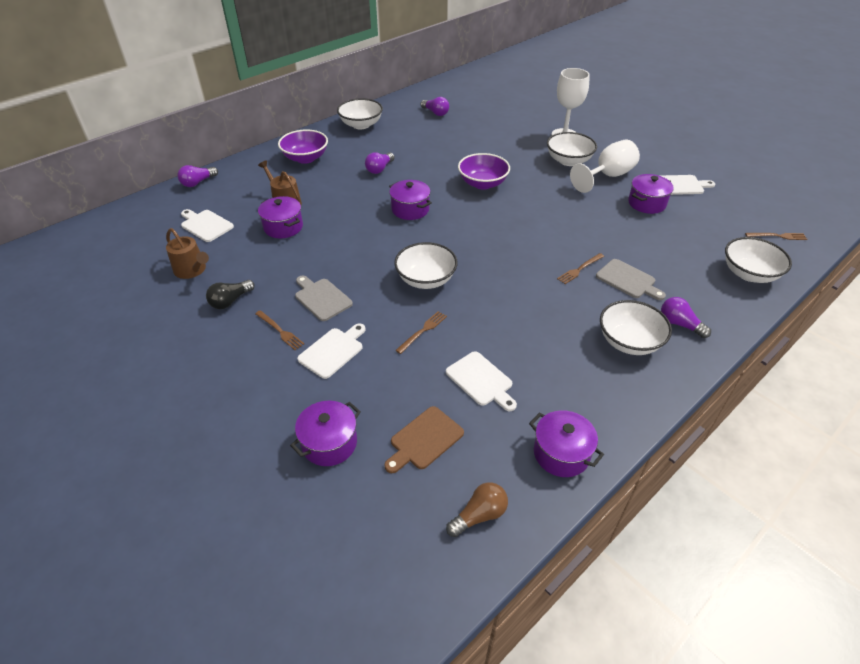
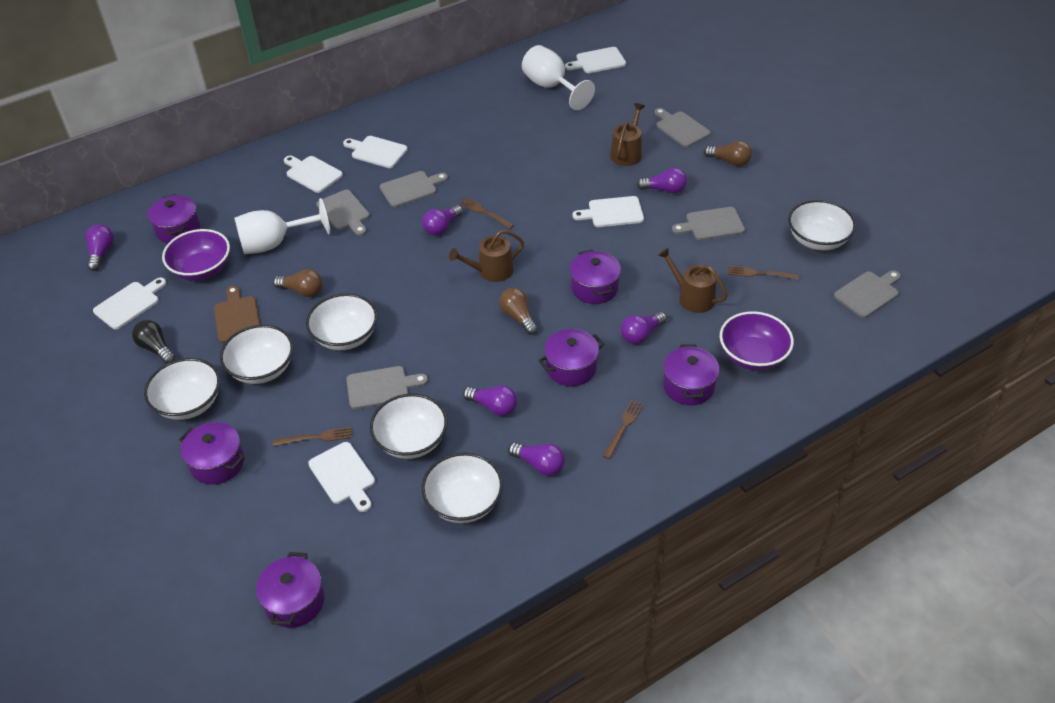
brown light bulb: 1 -> 3
brown watering can: 2 -> 3
grey cutting board: 2 -> 6
purple light bulb: 4 -> 6
purple pot: 5 -> 6
white bowl: 5 -> 6
white cutting board: 4 -> 6

